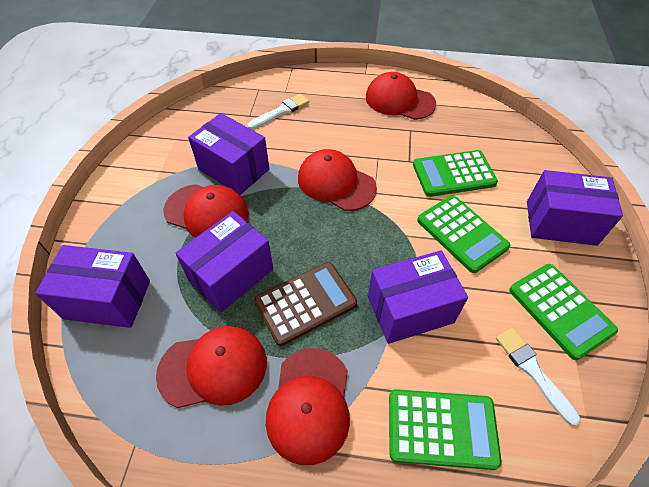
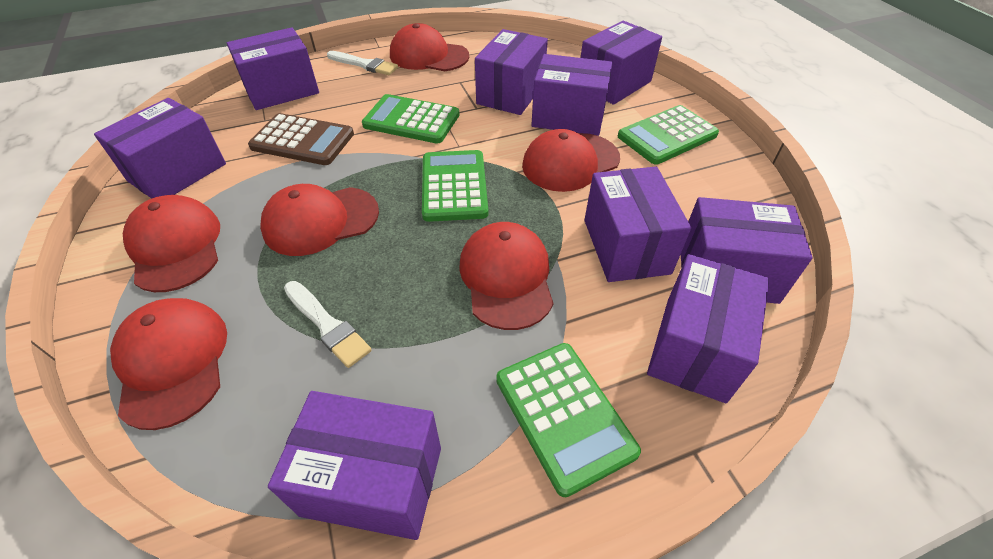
purple box: 5 -> 9
red cap: 5 -> 6

